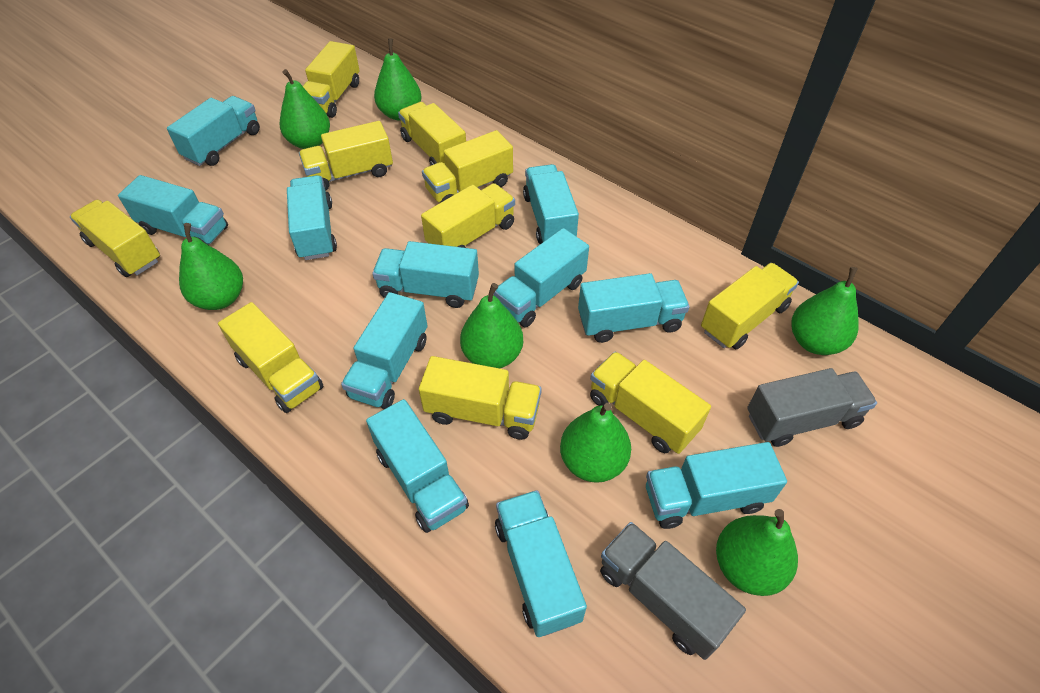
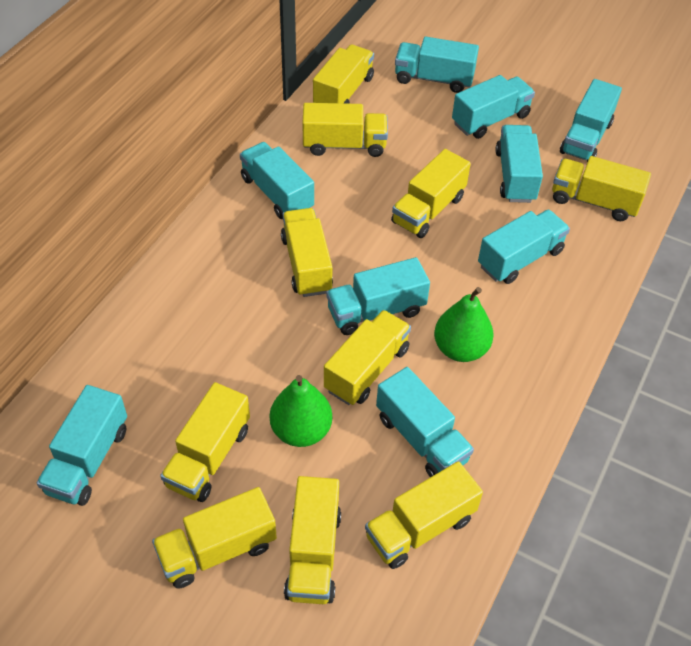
green pear: 7 -> 2
grey truck: 2 -> 0
turquoise truck: 11 -> 9

